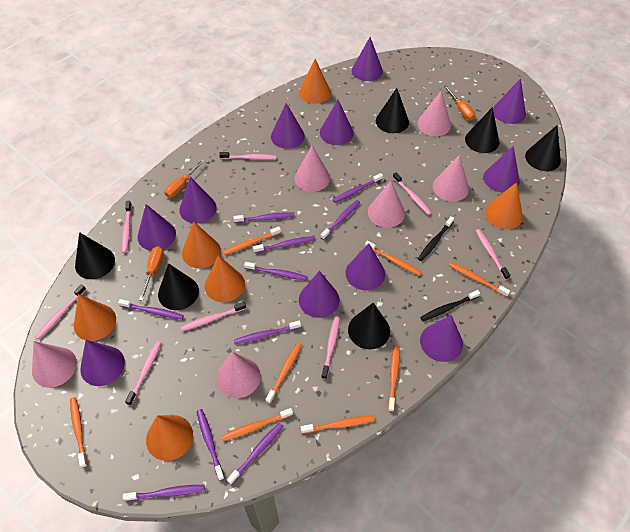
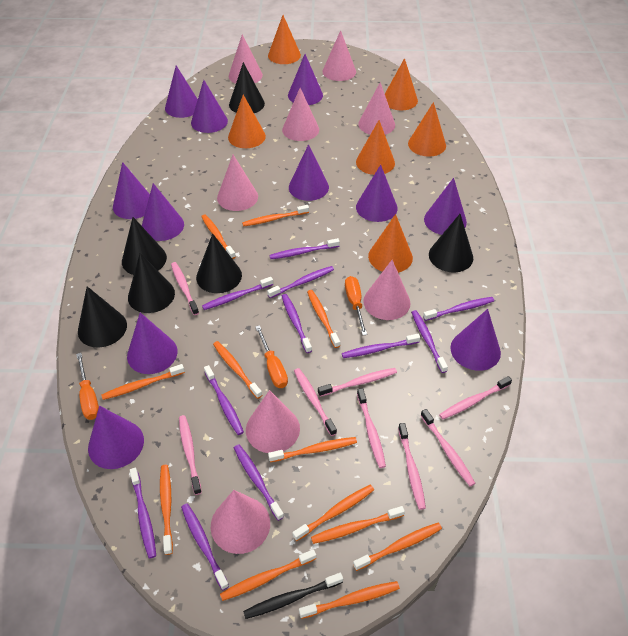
black toothbrush: 2 -> 1
orange toothbrush: 8 -> 12
pink cone: 6 -> 8
purple toothbrush: 10 -> 11

